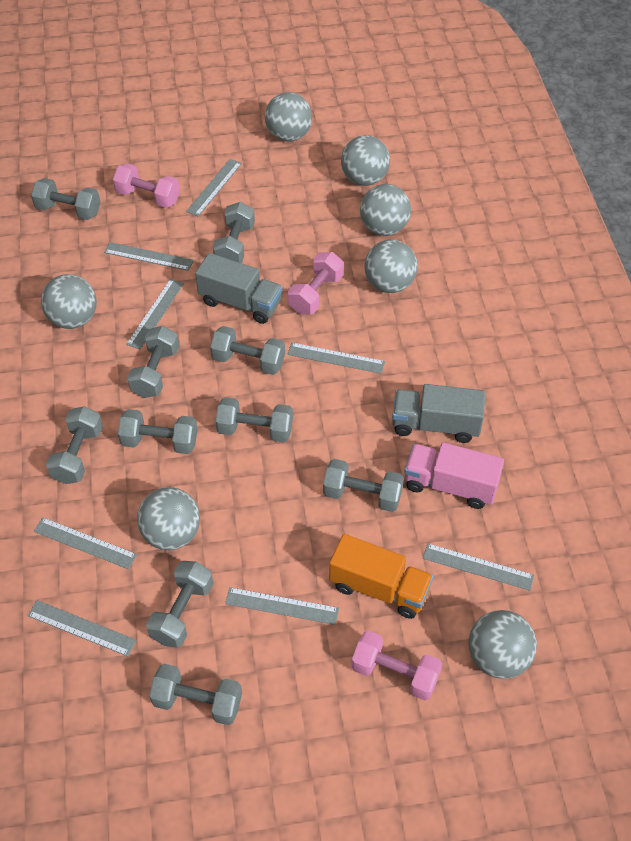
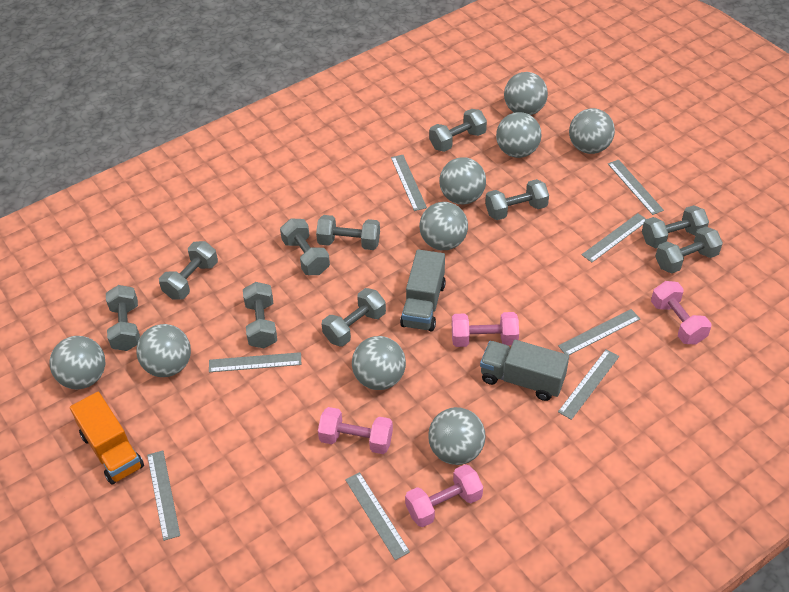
grey ball: 7 -> 9
pink dumbbell: 3 -> 4
pink truck: 1 -> 0

